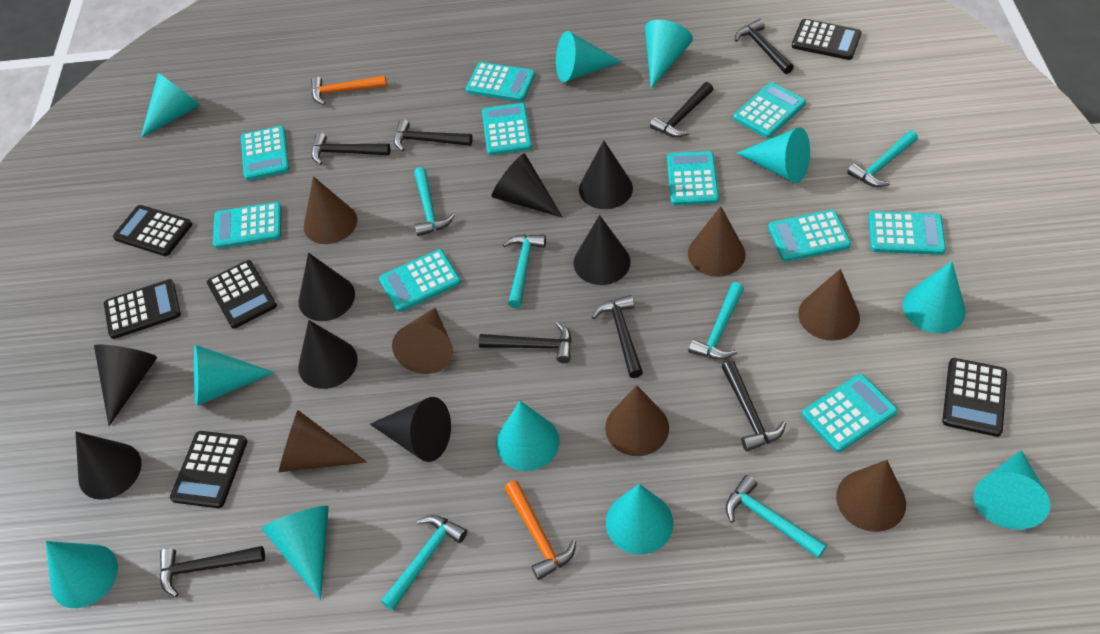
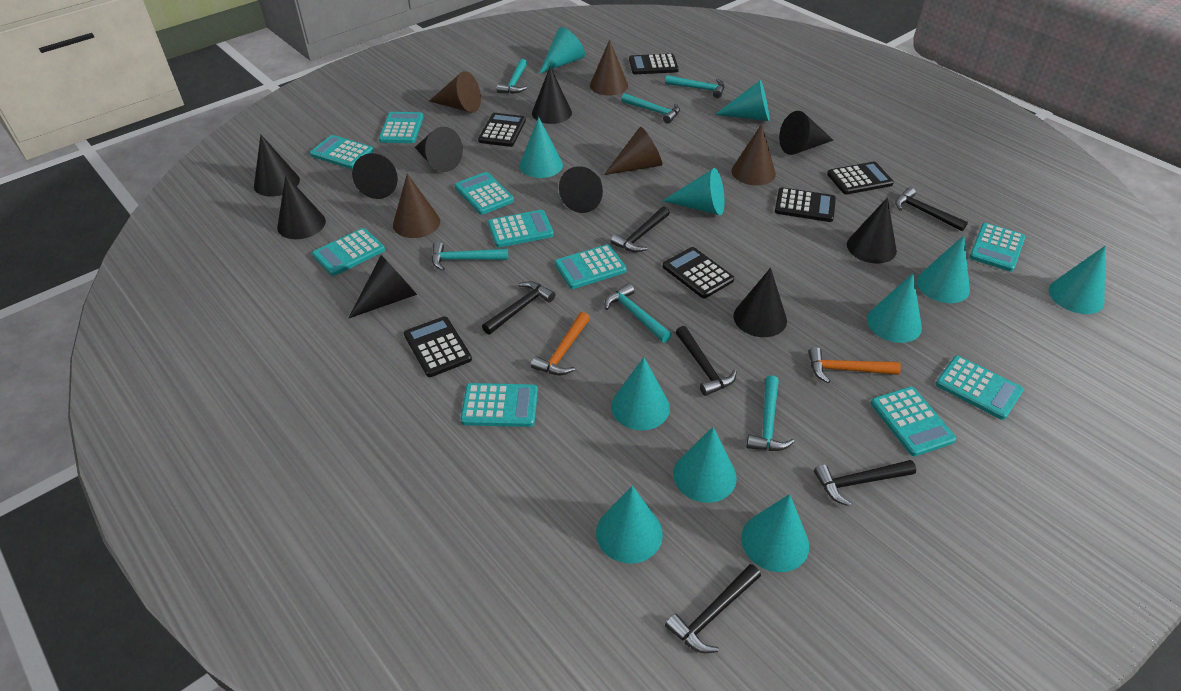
black cone: 8 -> 10
black hammer: 8 -> 6
brown cone: 7 -> 5

